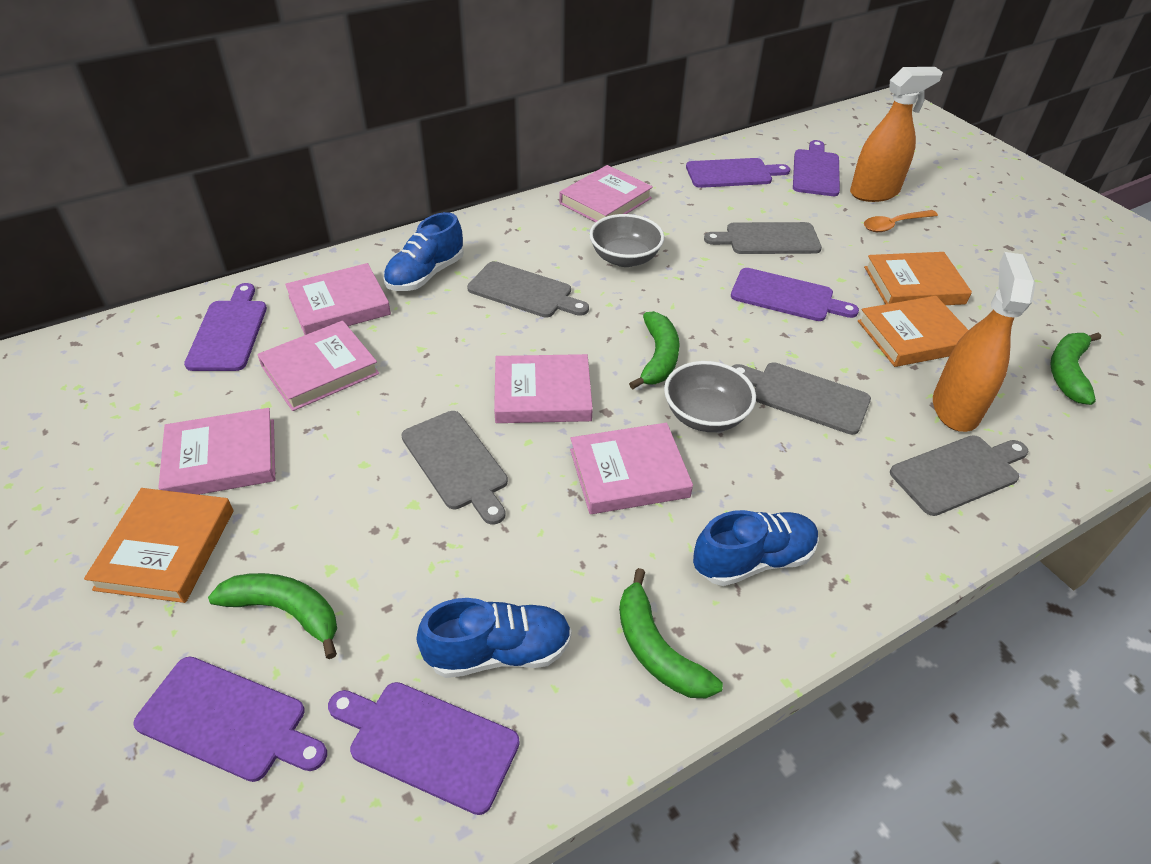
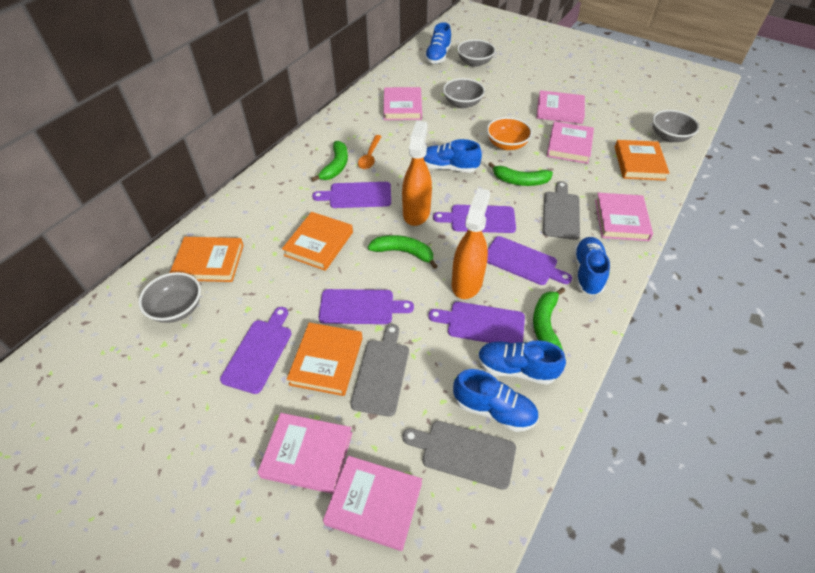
blue shoe: 3 -> 5
grey bowl: 2 -> 4
grey cutting board: 5 -> 3
orange book: 3 -> 4
orange bowl: 0 -> 1

